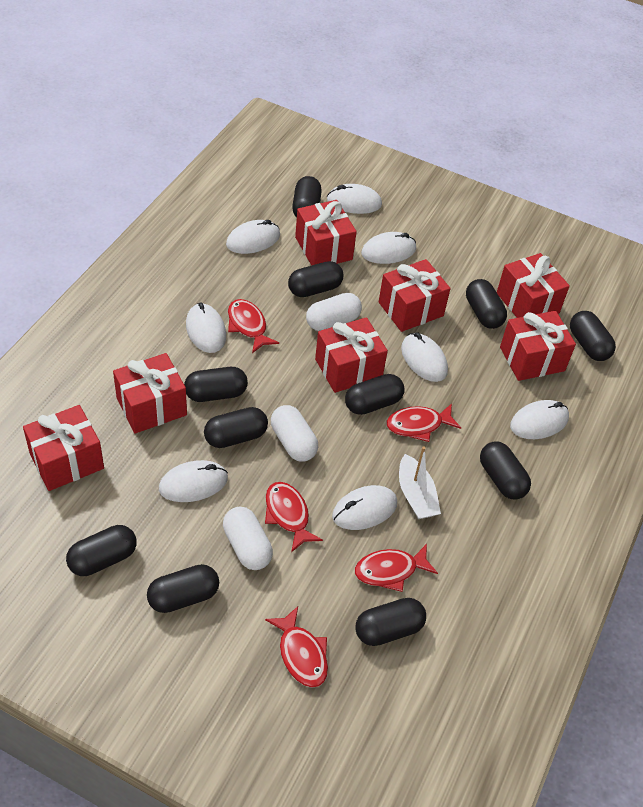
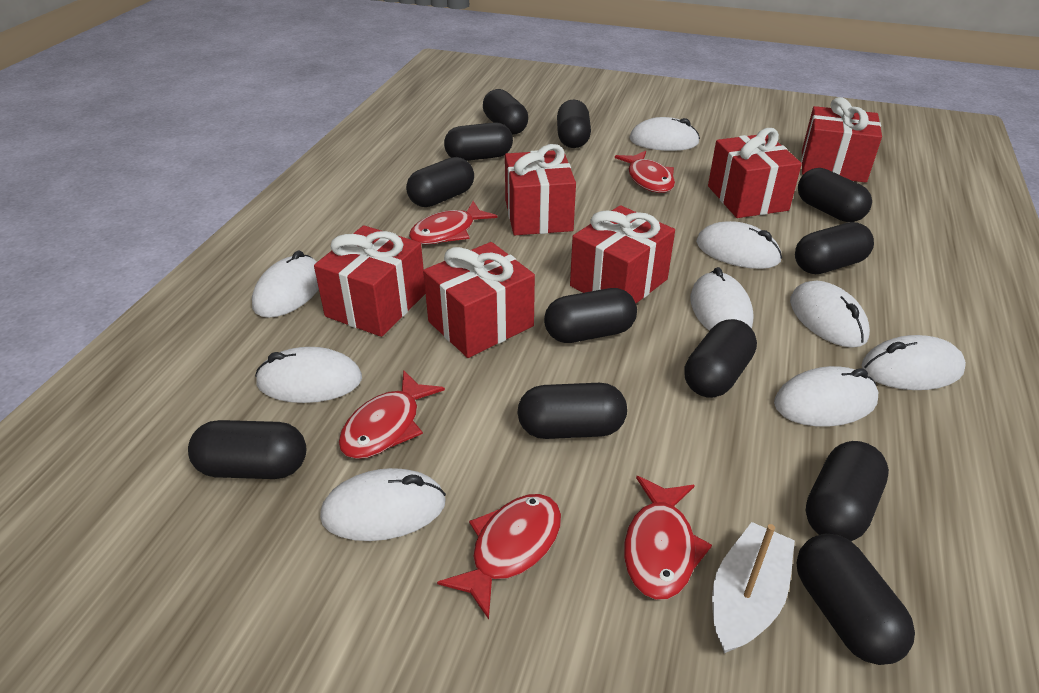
black capsule: 11 -> 12
red gift: 7 -> 6
white capsule: 3 -> 0
white mouse: 8 -> 9

